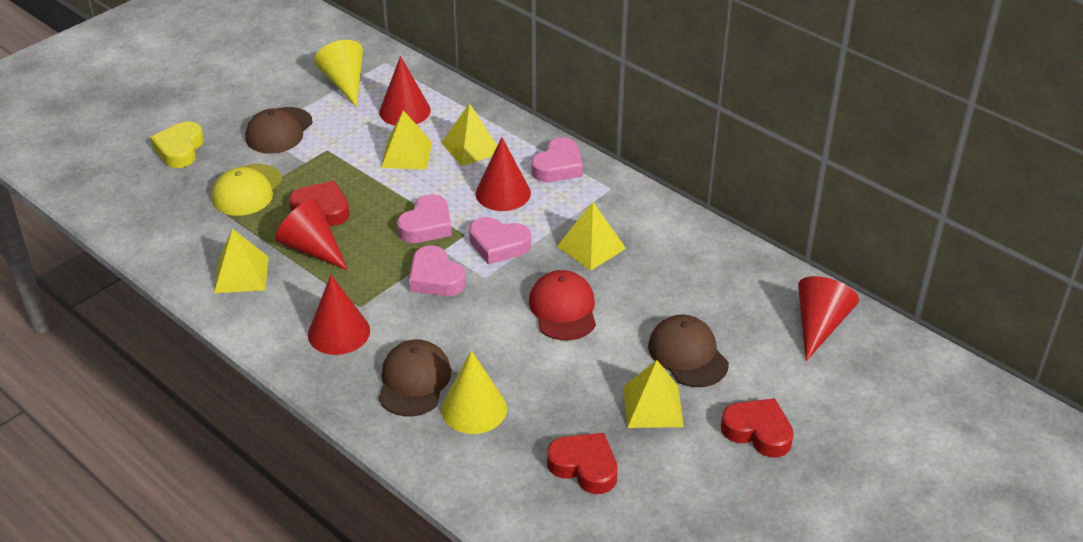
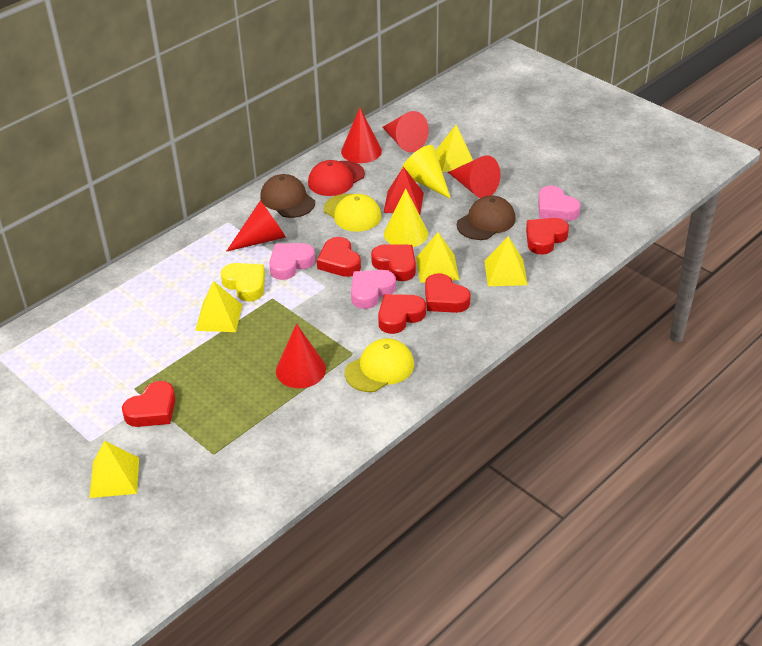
brown cap: 3 -> 2
pink heart: 4 -> 3
red heart: 3 -> 6
red pyramid: 0 -> 1
yellow cap: 1 -> 2

